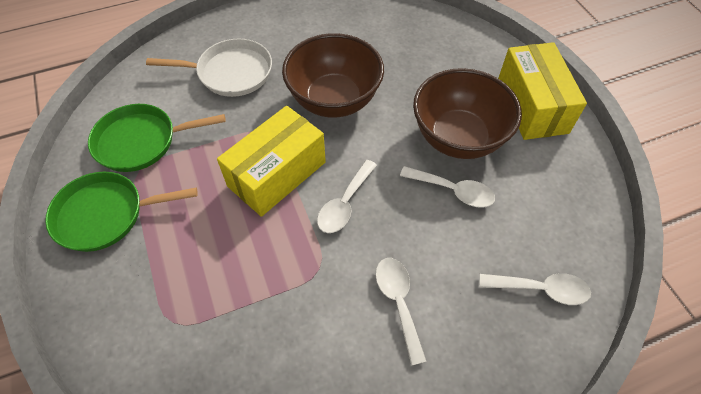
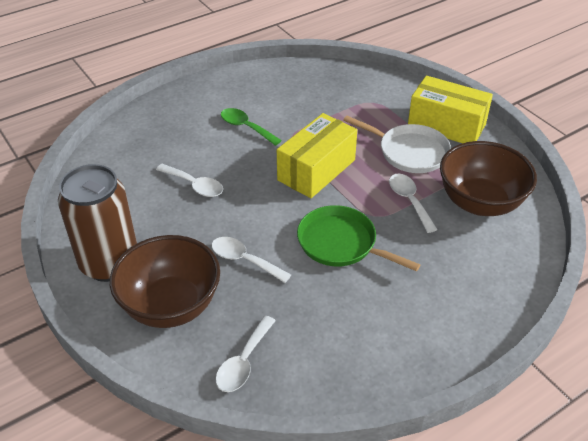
brown can: 0 -> 1
green pan: 2 -> 1
green spoon: 0 -> 1

